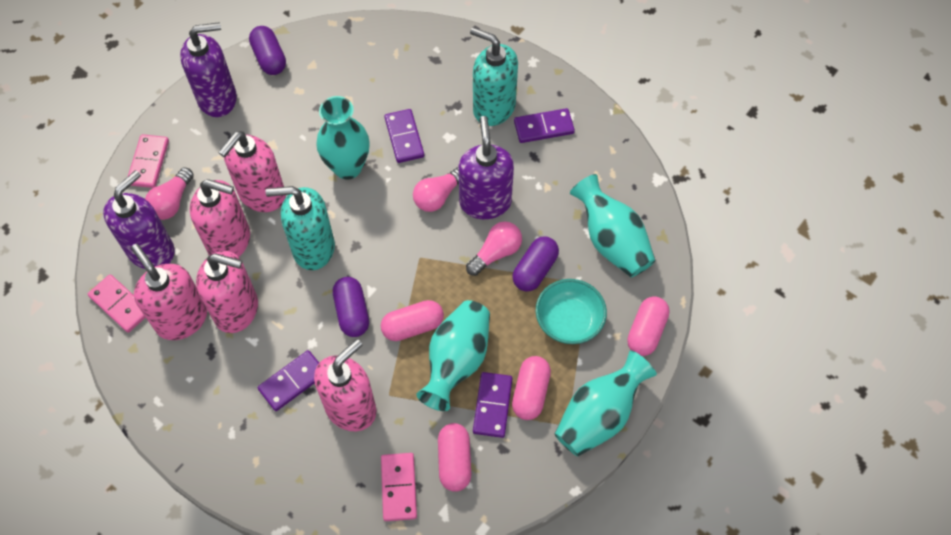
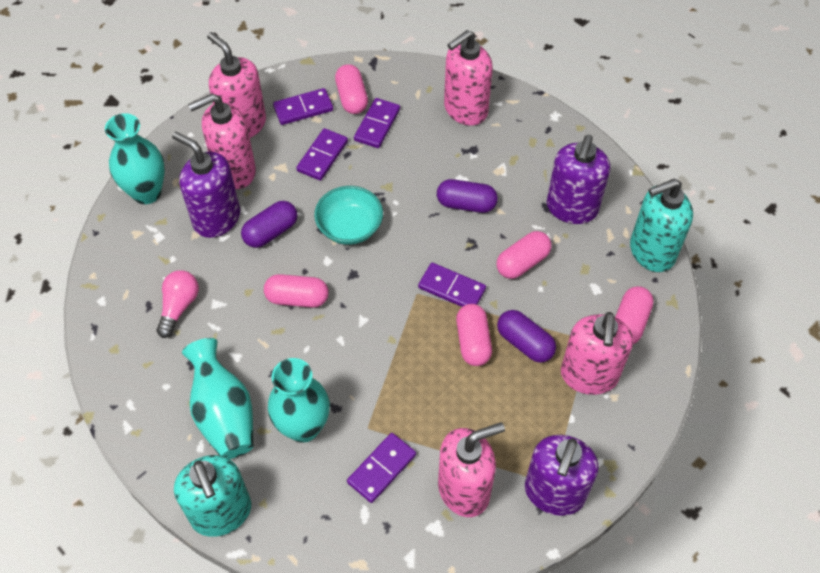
pink capsule: 4 -> 5
pink domino: 3 -> 0
pink light bulb: 3 -> 1
purple domino: 4 -> 5
turquoise vase: 4 -> 3

